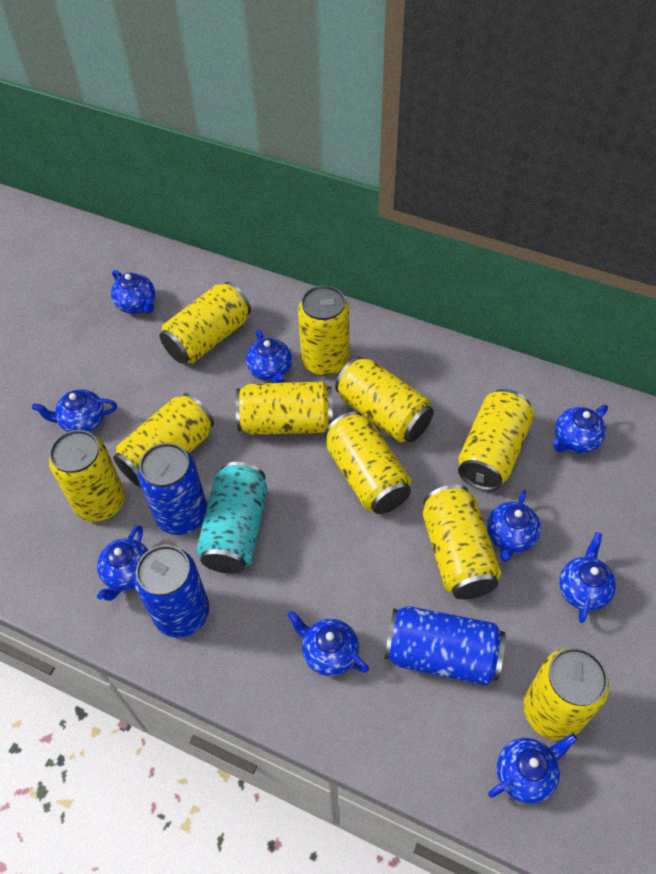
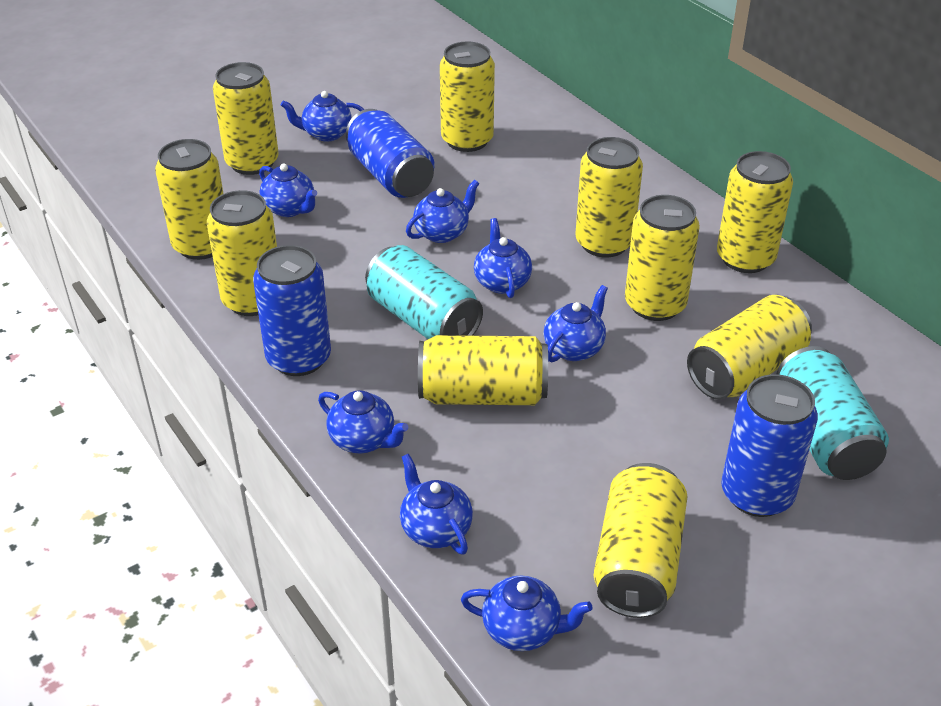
blue teapot: 9 -> 8
turquoise can: 1 -> 2

